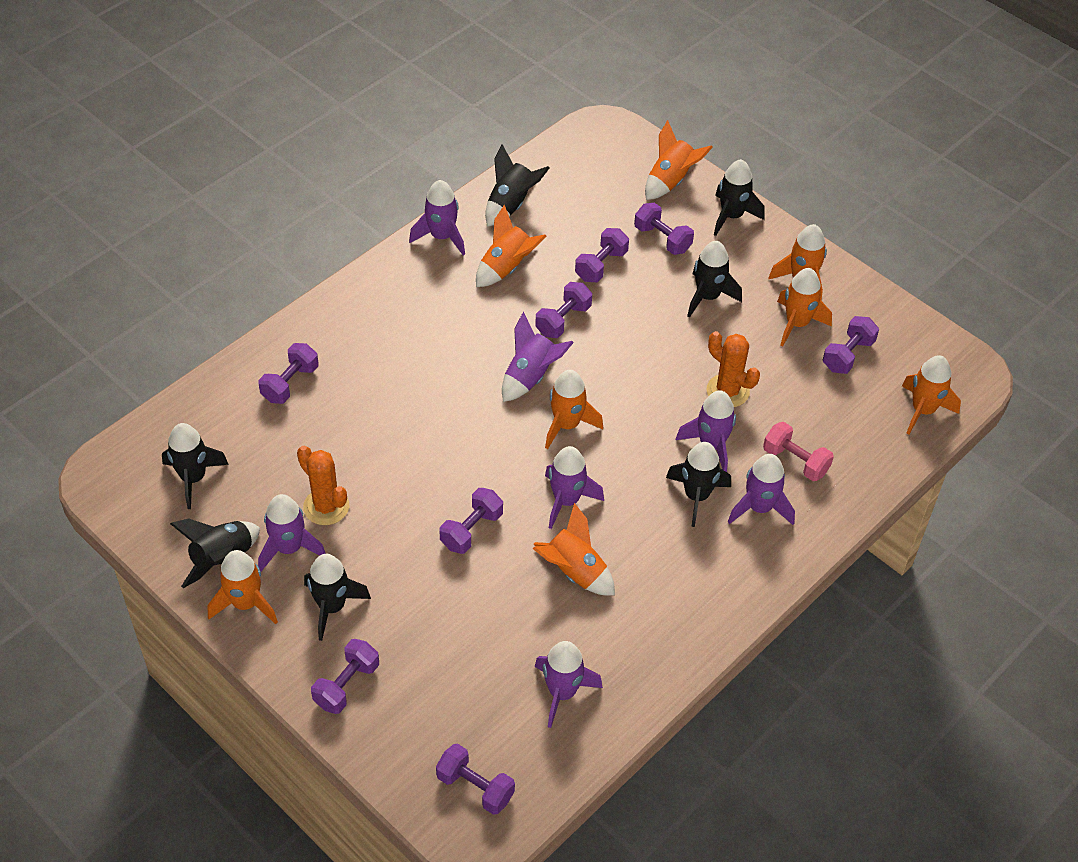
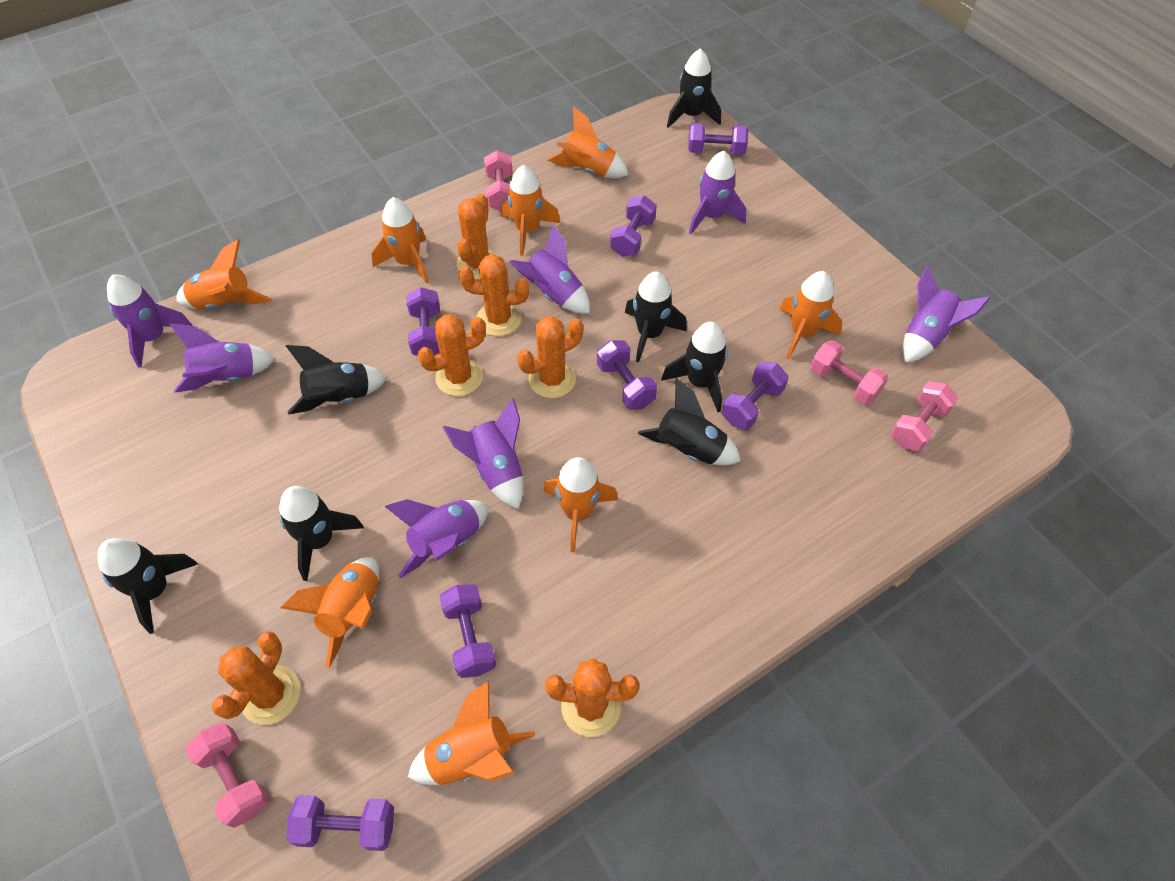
orange cactus: 2 -> 6
pink dumbbell: 1 -> 4
purple dumbbell: 8 -> 7

